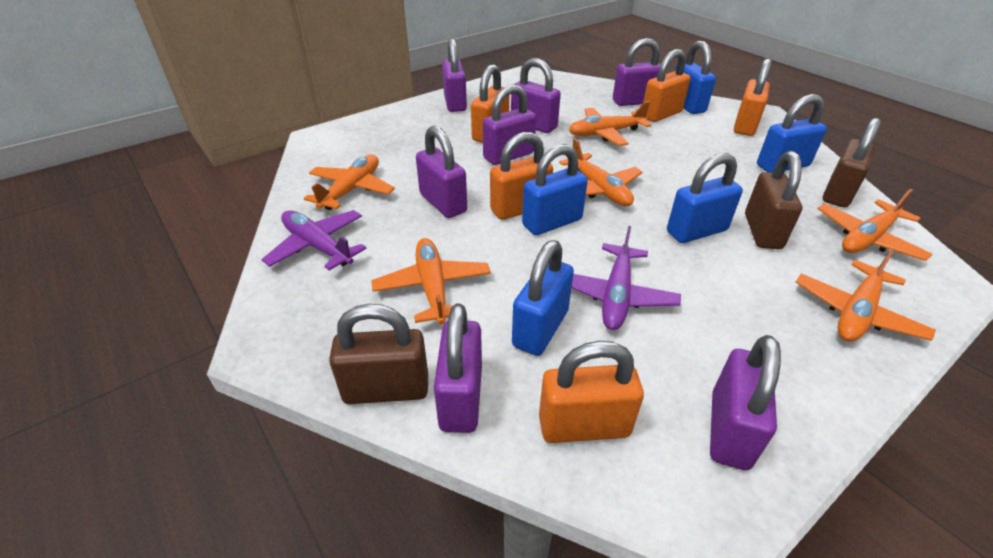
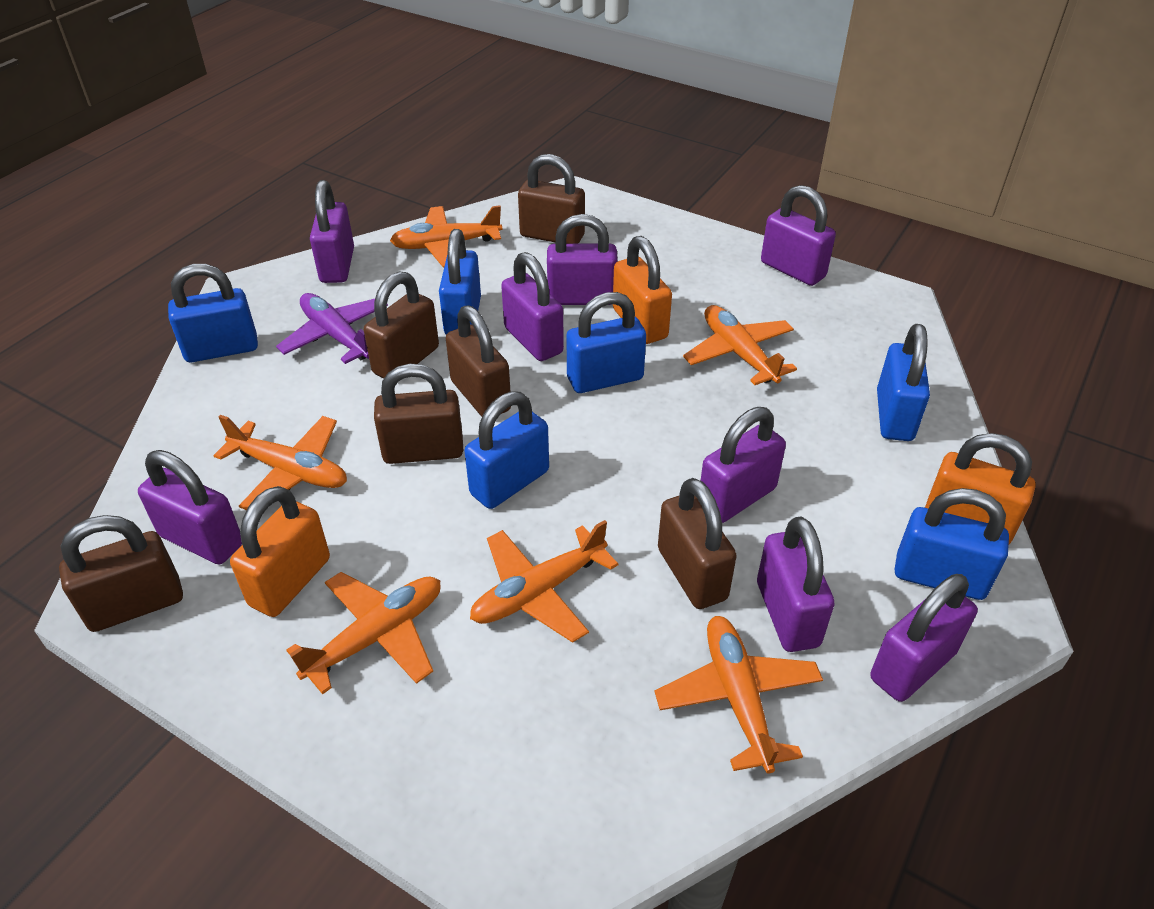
blue padlock: 5 -> 6
brown padlock: 3 -> 6
orange padlock: 5 -> 3
purple padlock: 7 -> 8
purple plane: 2 -> 1

